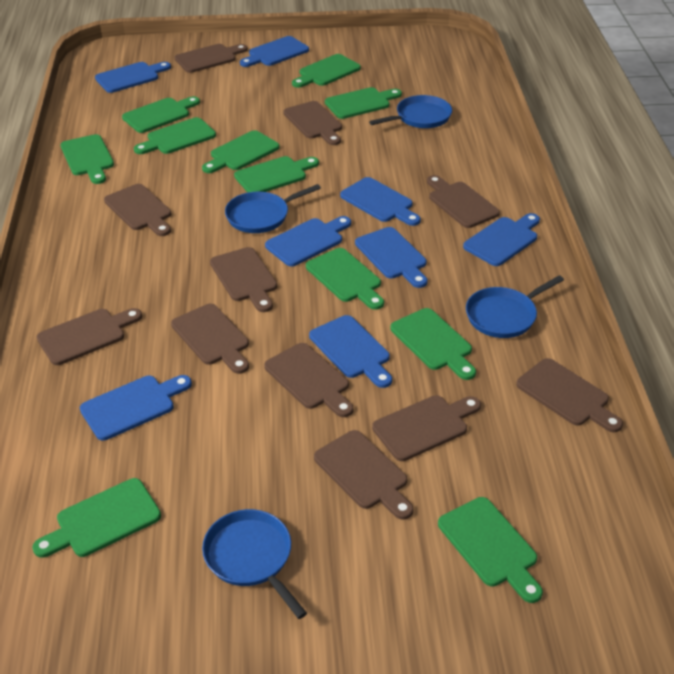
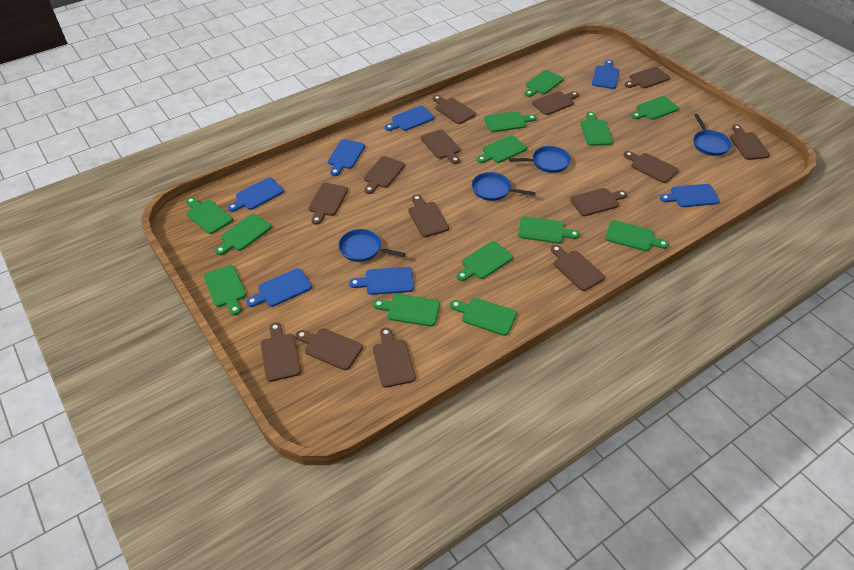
blue cutting board: 8 -> 7
brown cutting board: 11 -> 14
green cutting board: 11 -> 13

